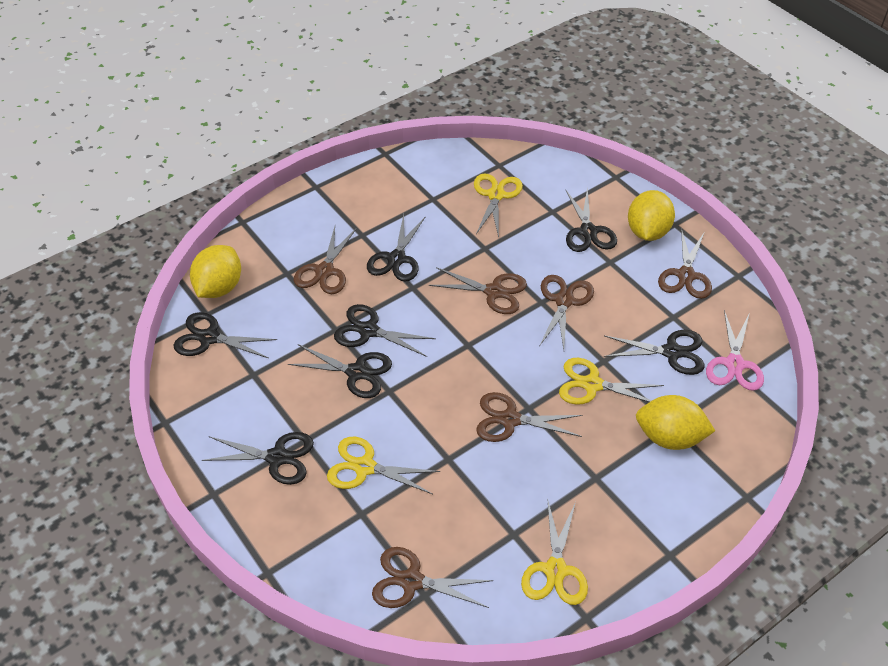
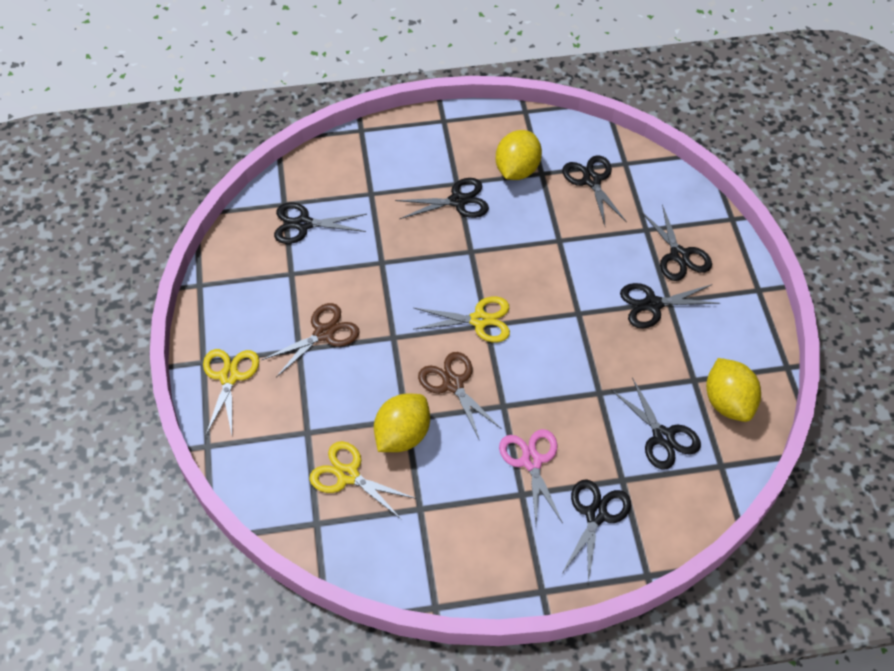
brown scissors: 6 -> 2
yellow scissors: 4 -> 3

